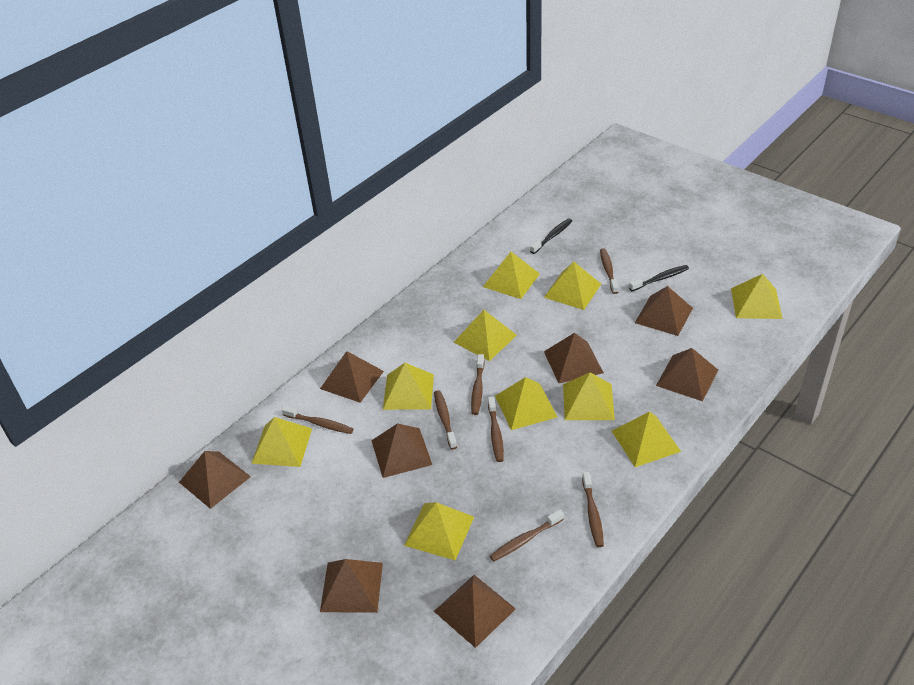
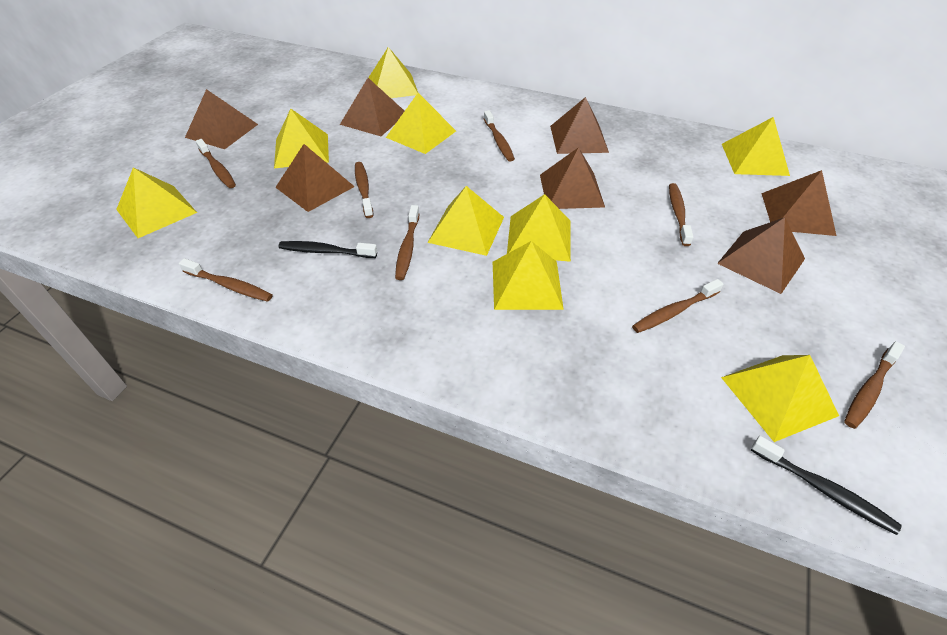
brown pyramid: 8 -> 7
brown toothbrush: 7 -> 8
yellow pyramid: 10 -> 9

